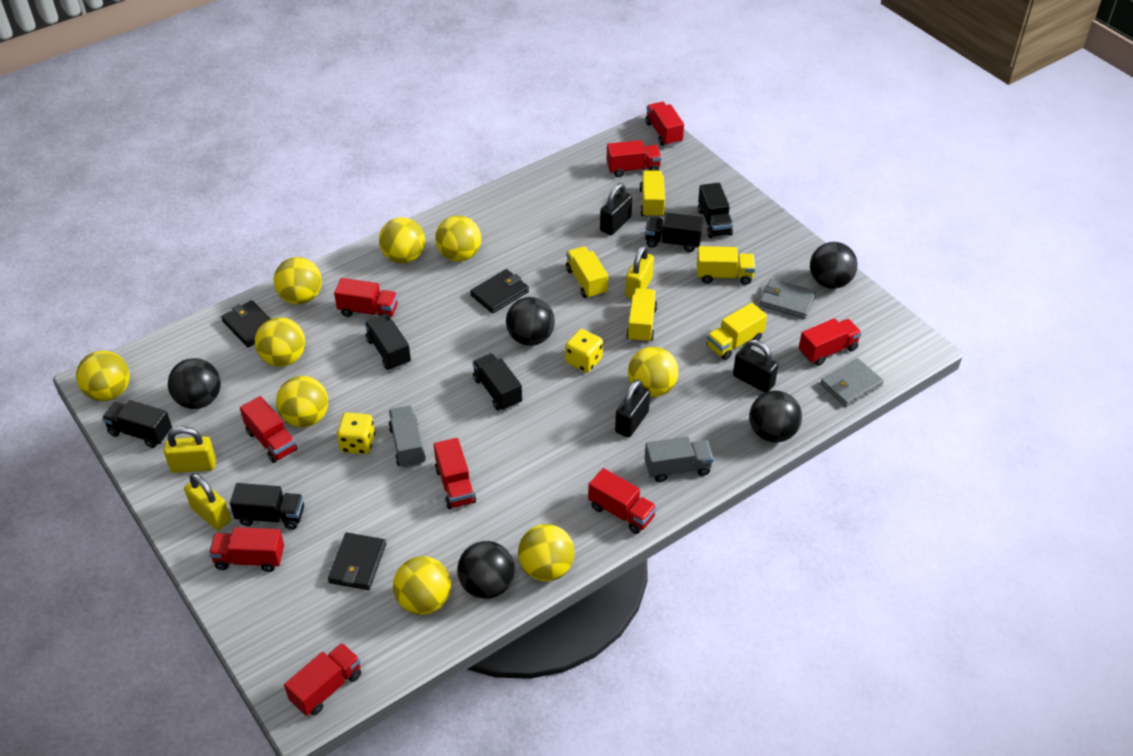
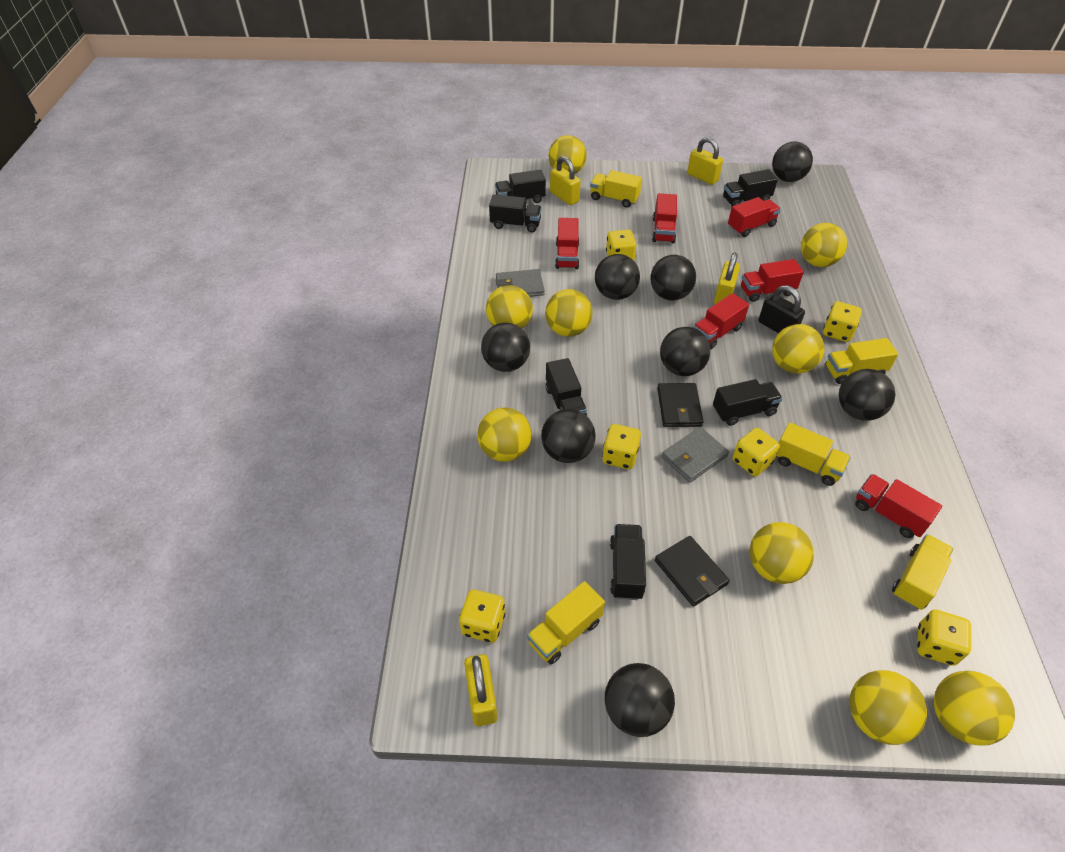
black ball: 5 -> 8
black padlock: 3 -> 1
black wallet: 3 -> 2
grey truck: 2 -> 0
red truck: 9 -> 6
yellow dice: 2 -> 6
yellow padlock: 3 -> 4

